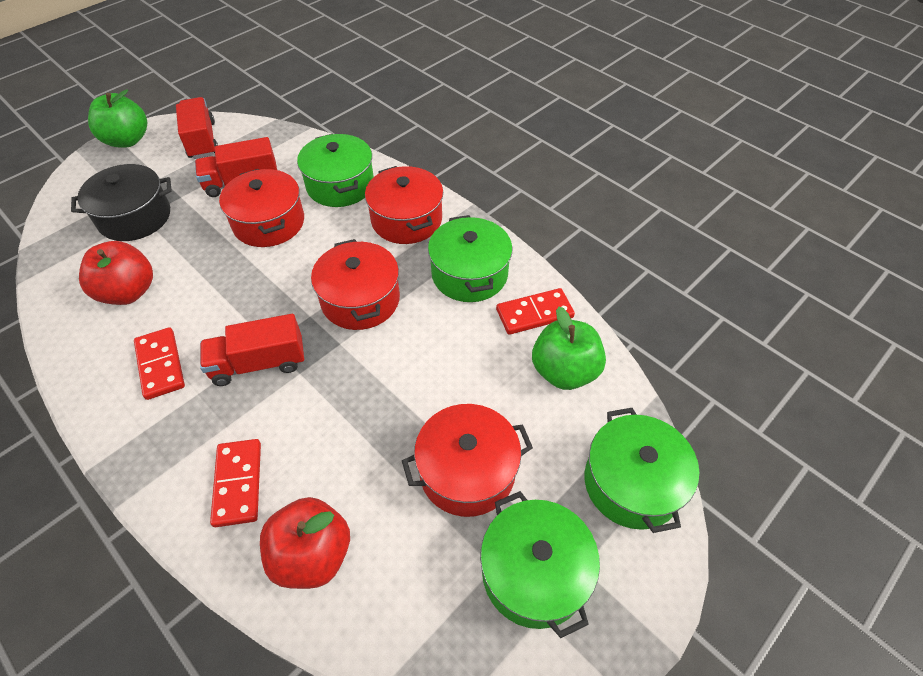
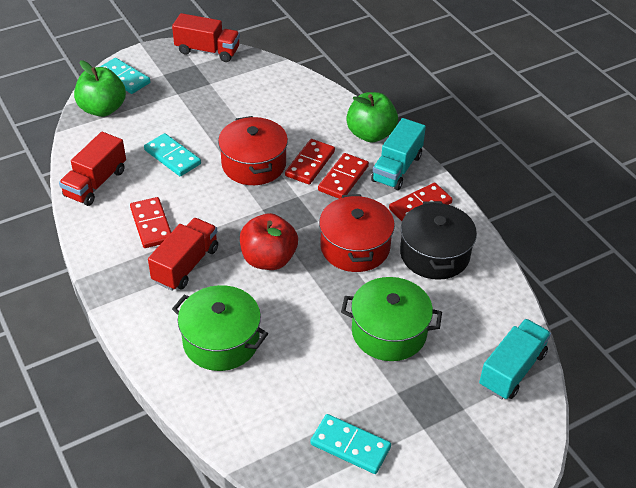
green pot: 4 -> 2
red apple: 2 -> 1
red domino: 3 -> 4
red pot: 4 -> 2
turquoise domino: 0 -> 3
turquoise truck: 0 -> 2

